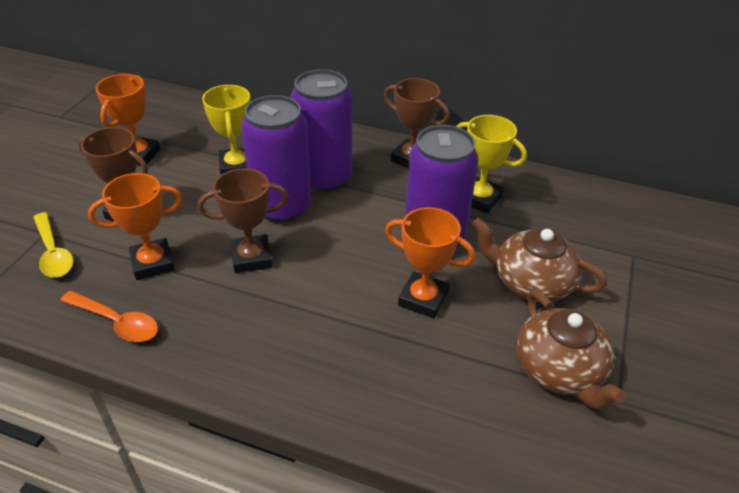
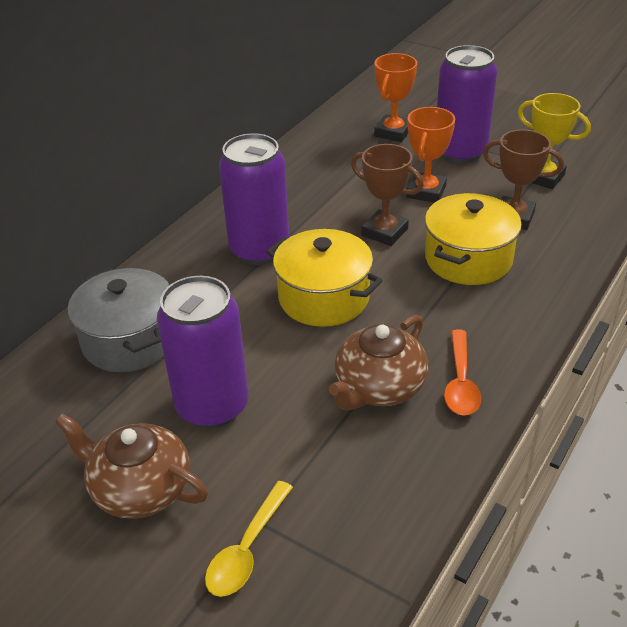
brown trophy: 3 -> 2
grey pot: 0 -> 1
orange trophy: 3 -> 2
yellow pot: 0 -> 2
yellow trophy: 2 -> 1

